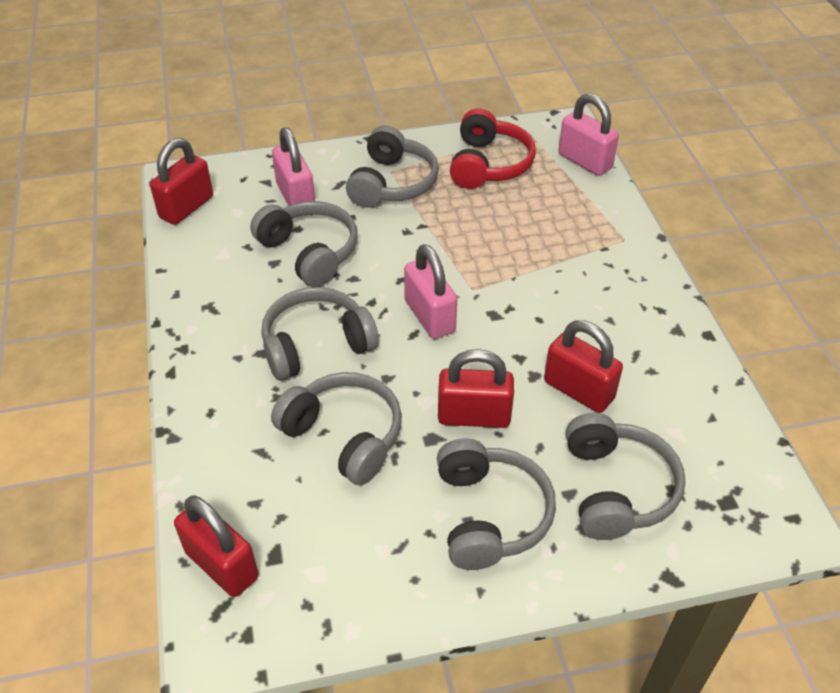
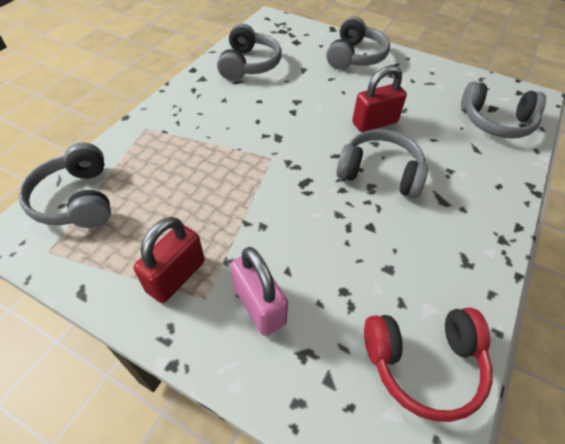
grey headphones: 6 -> 5
pink padlock: 3 -> 1
red padlock: 4 -> 2

